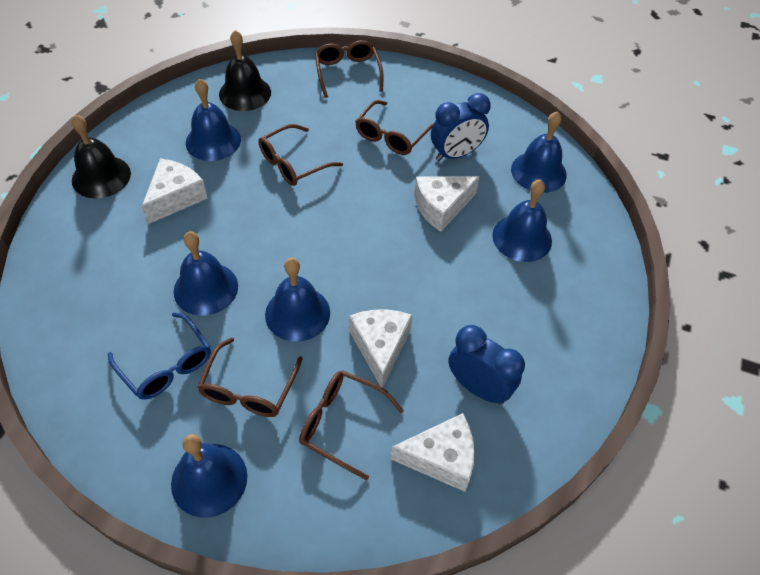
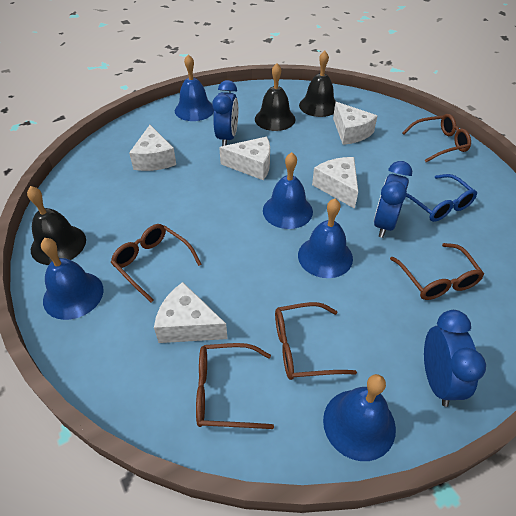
black bell: 2 -> 3
blue bell: 6 -> 5
blue clock: 2 -> 3
white cheese: 4 -> 5

